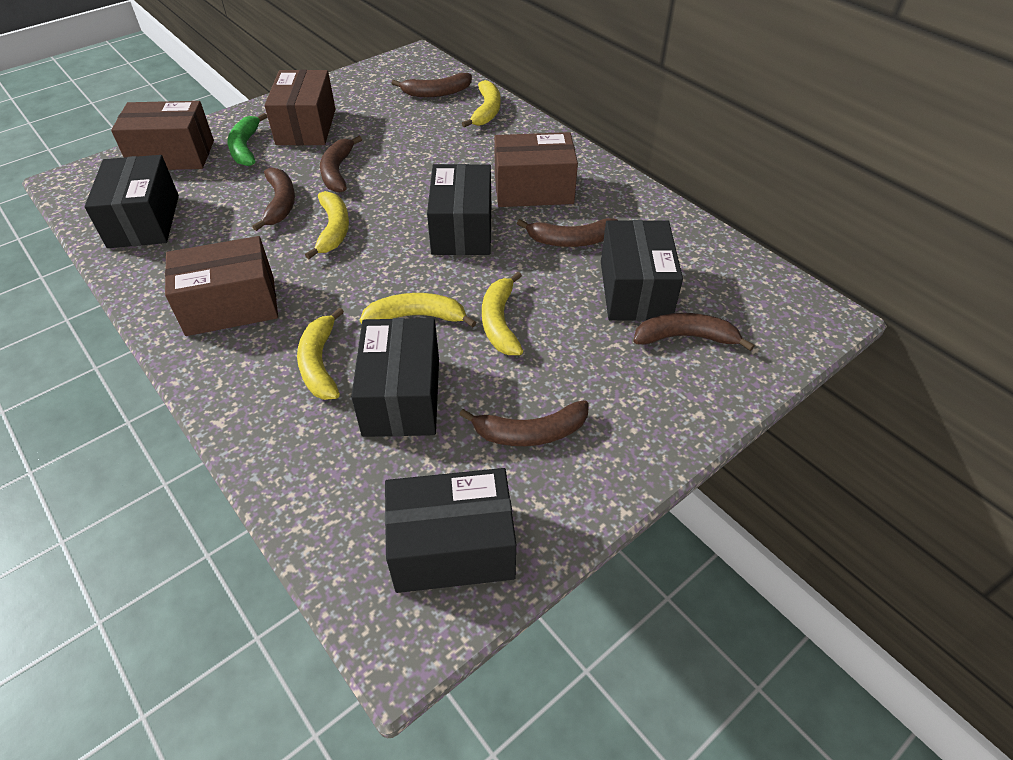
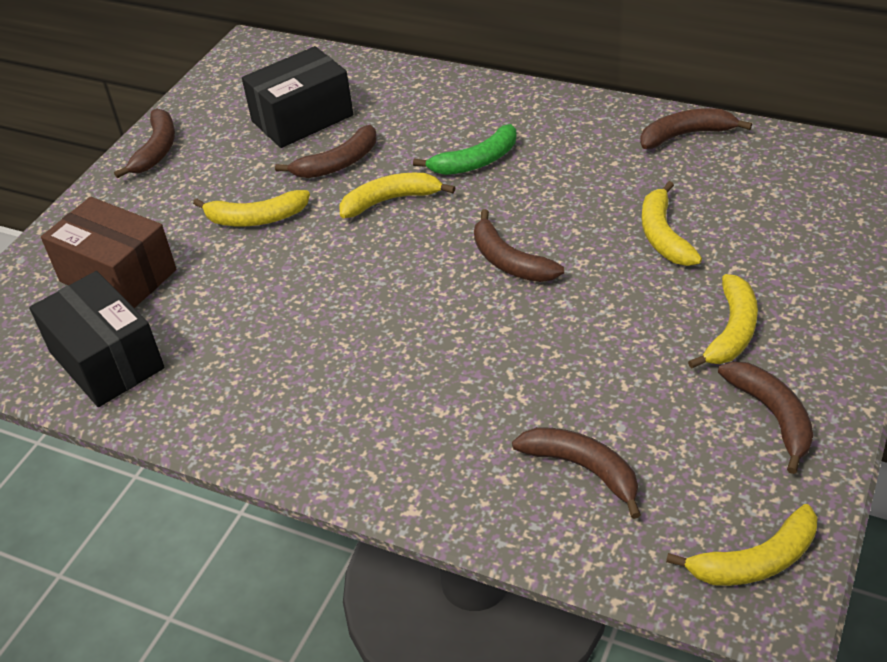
black box: 5 -> 2
brown box: 4 -> 1

